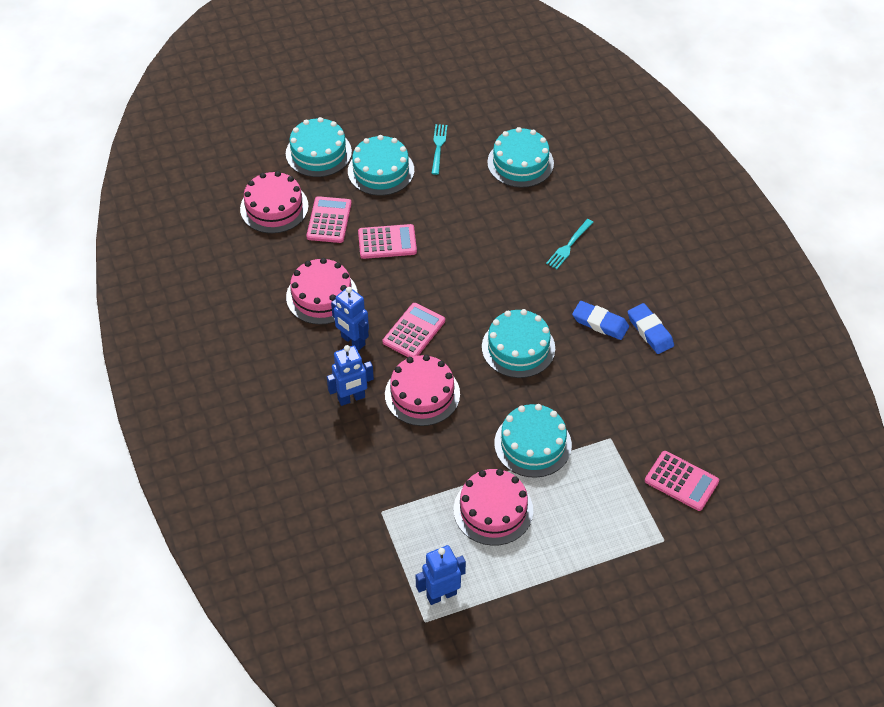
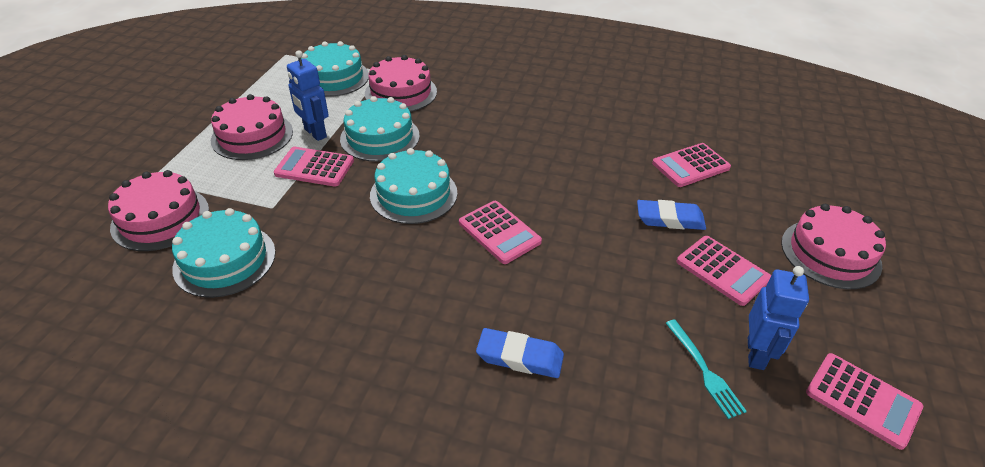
blue robot: 3 -> 2
pink calculator: 4 -> 5
turquoise cake: 5 -> 4
turquoise fork: 2 -> 1

